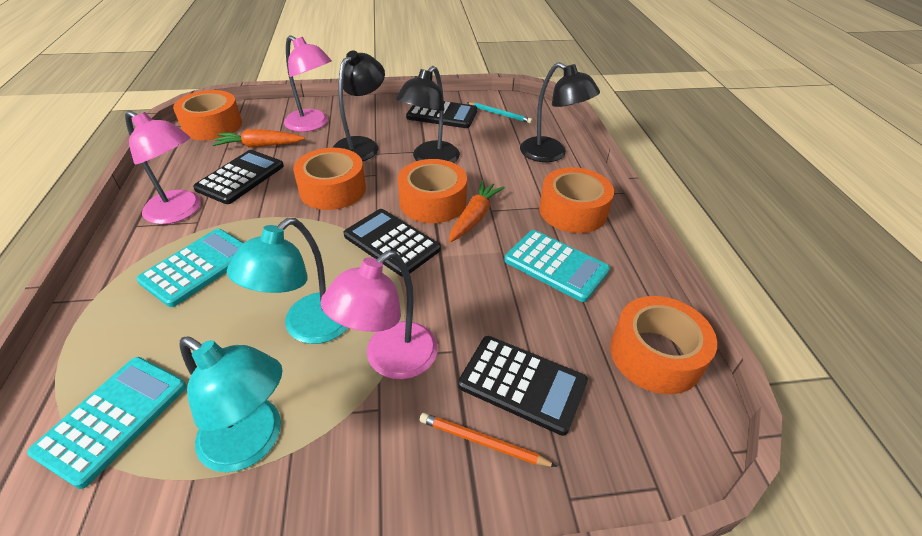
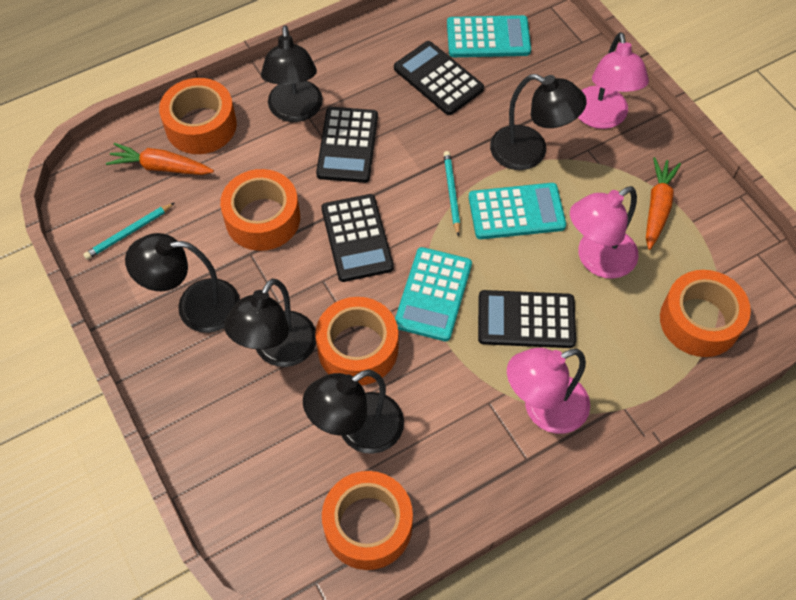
black lamp: 3 -> 5
orange pencil: 1 -> 0
turquoise lamp: 2 -> 0
turquoise pencil: 1 -> 2

